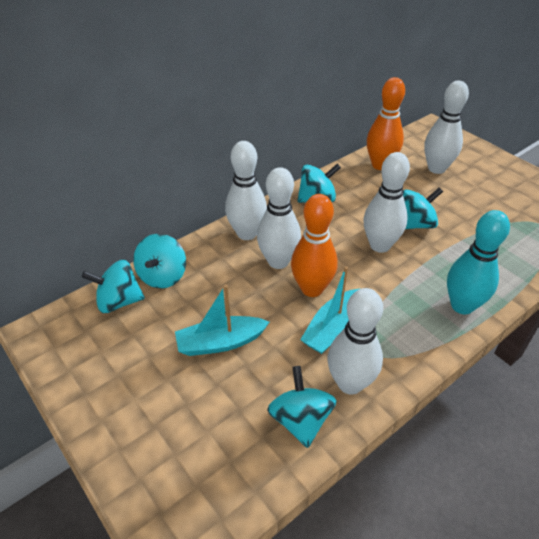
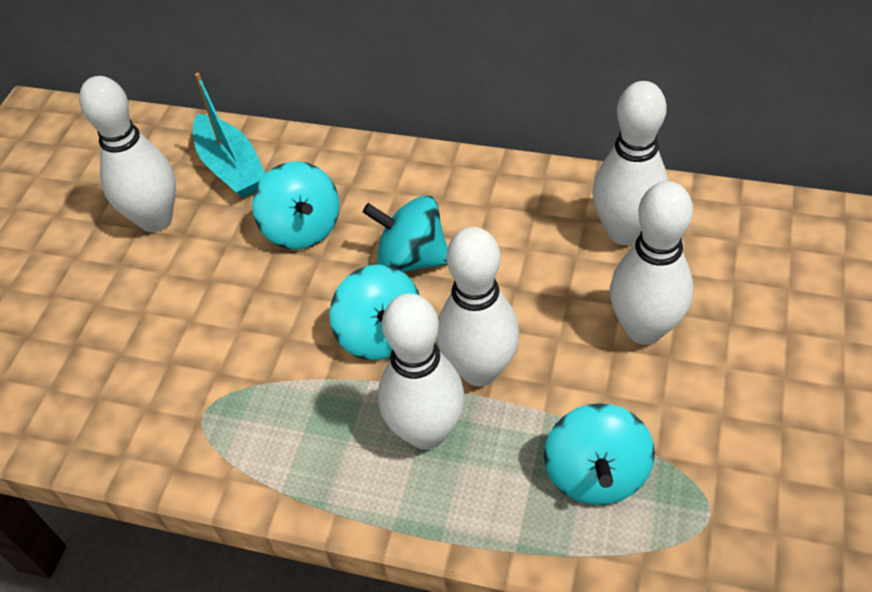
orange bowling pin: 2 -> 0
turquoise boat: 2 -> 1
turquoise bowling pin: 1 -> 0
turquoise spinning top: 5 -> 4

